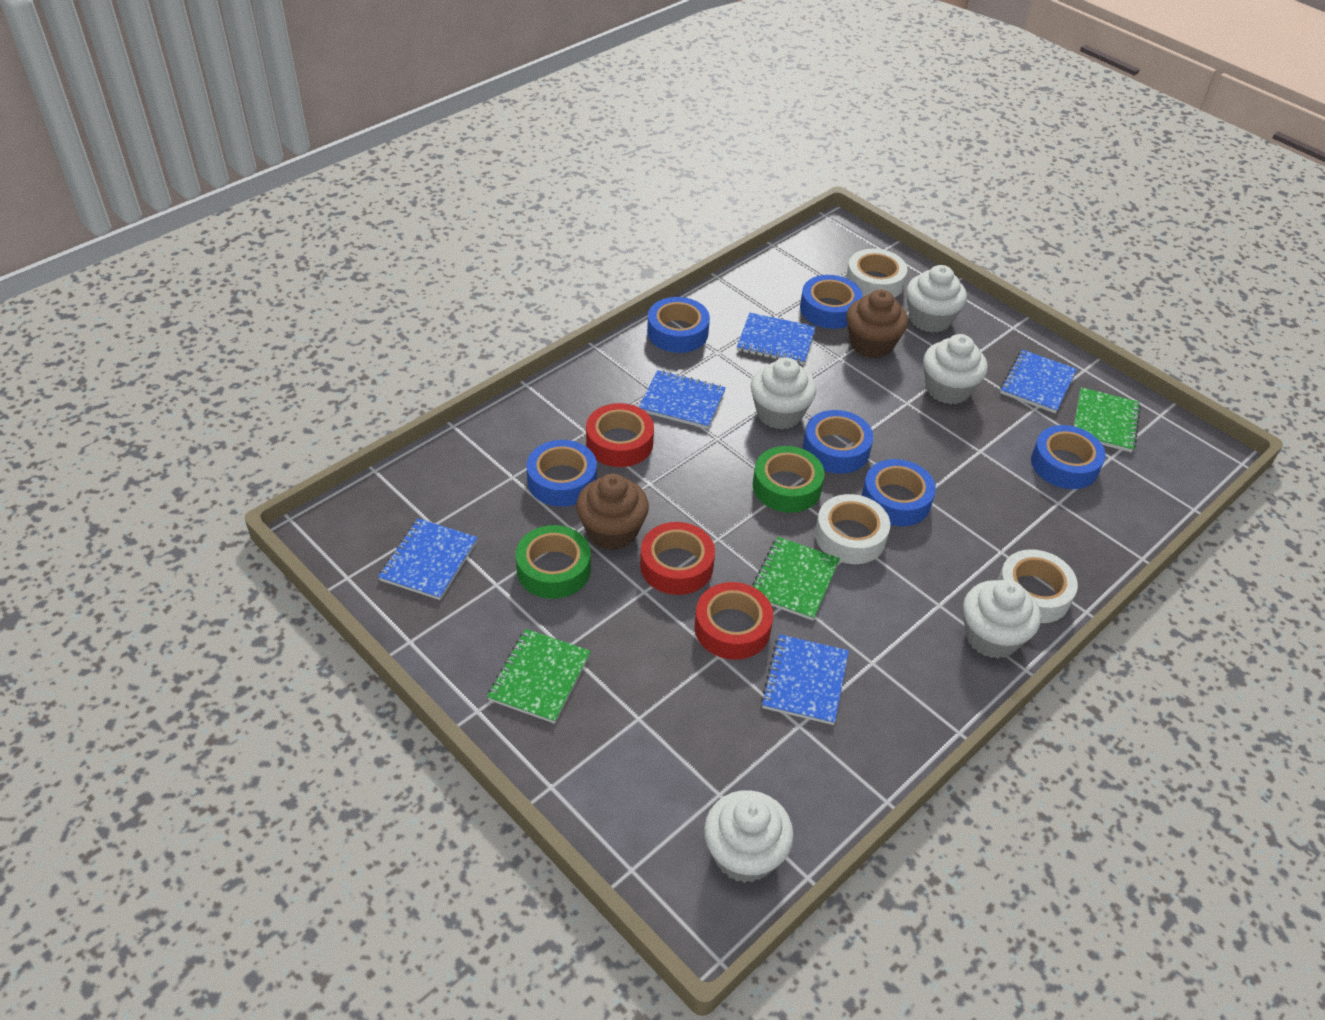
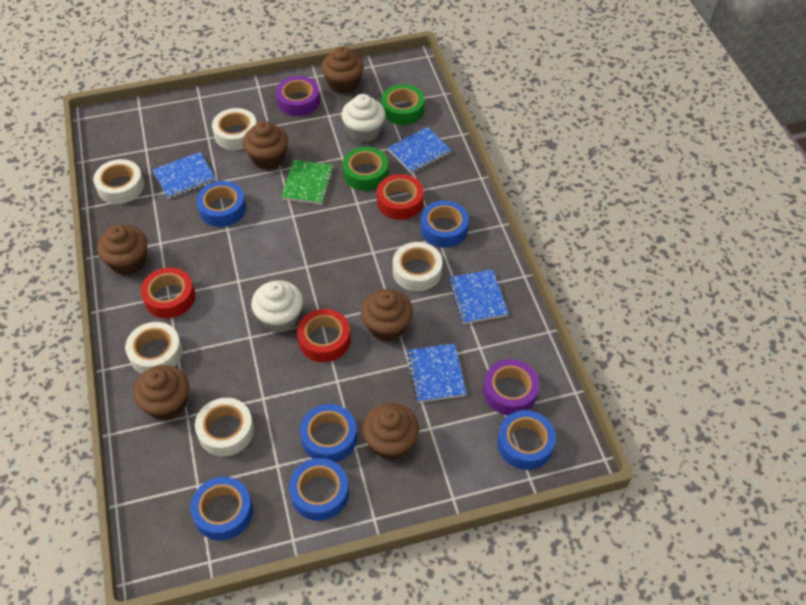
blue notebook: 5 -> 4
brown cupcake: 2 -> 6
green notebook: 3 -> 1
purple tape: 0 -> 2
white cupcake: 5 -> 2
white tape: 3 -> 5

